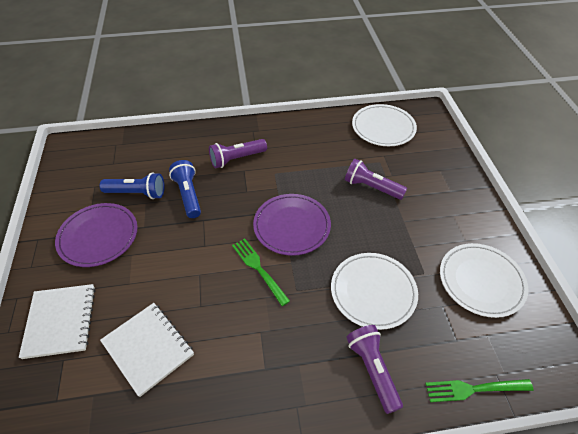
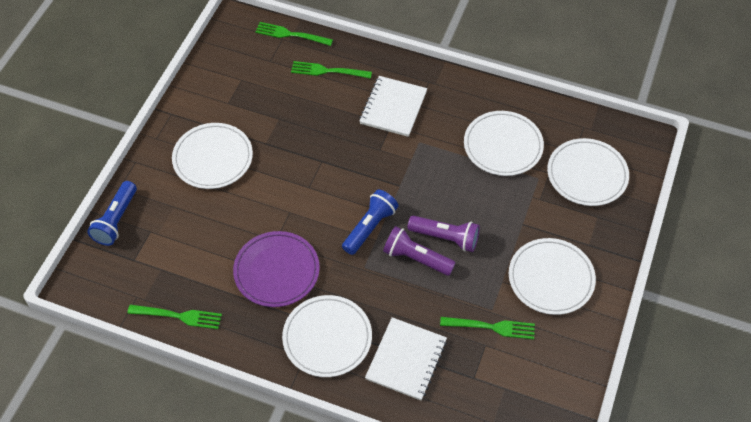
green fork: 2 -> 4
purple flashlight: 3 -> 2
purple plate: 2 -> 1
white plate: 3 -> 5

